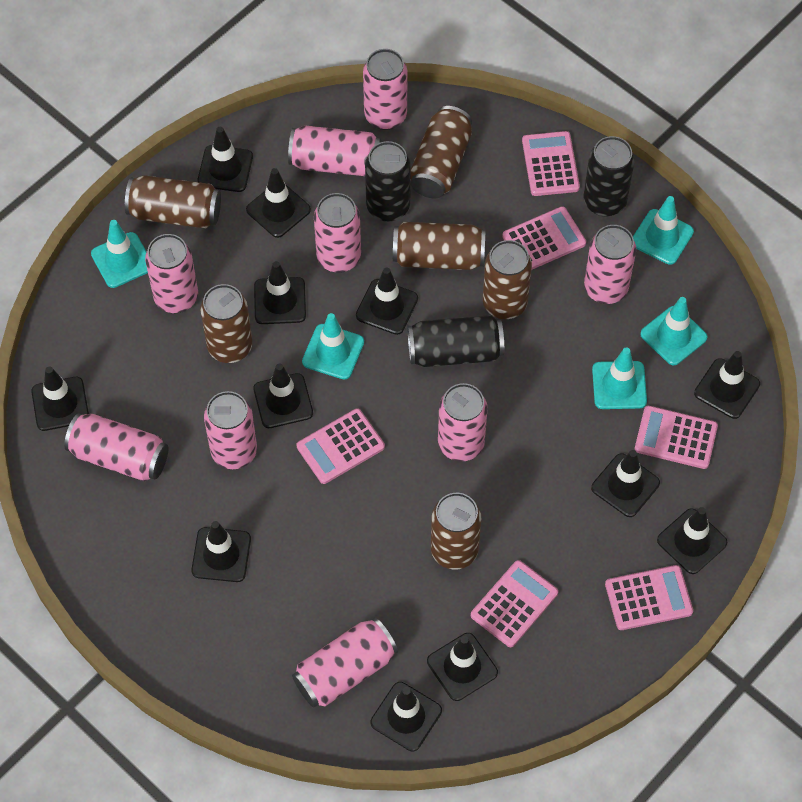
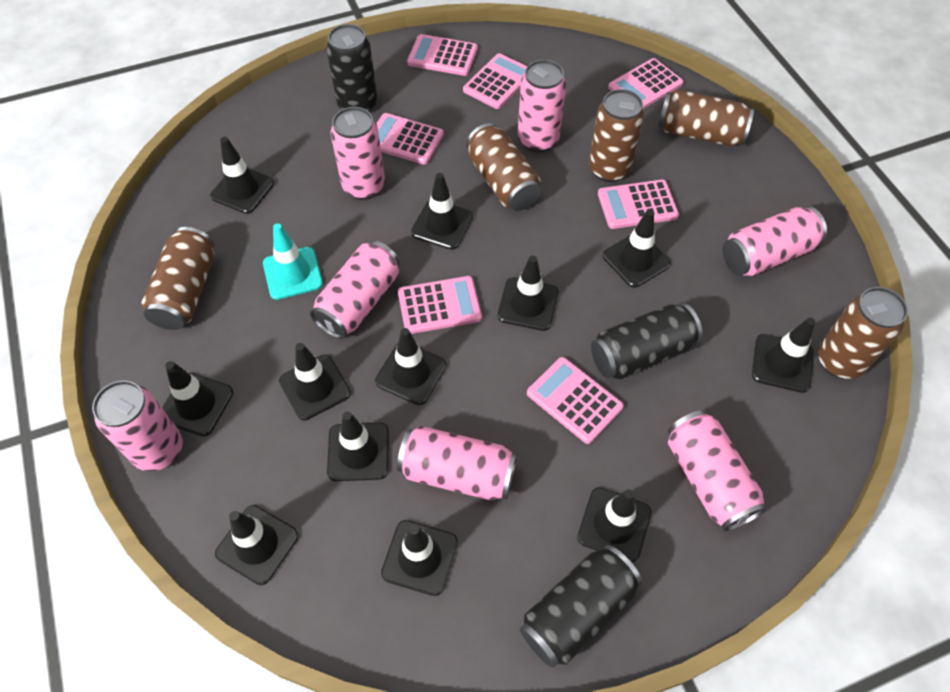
brown can: 6 -> 5
pink calculator: 6 -> 7
pink can: 9 -> 7
turquoise traffic cone: 5 -> 1

